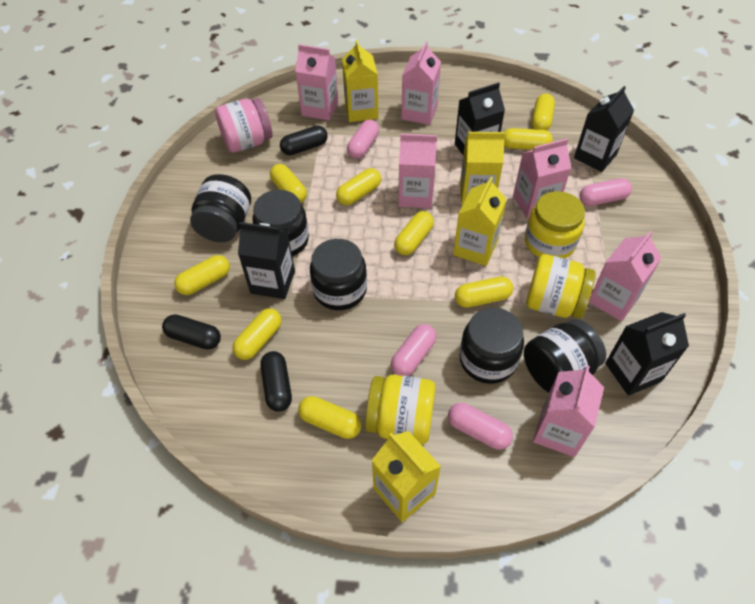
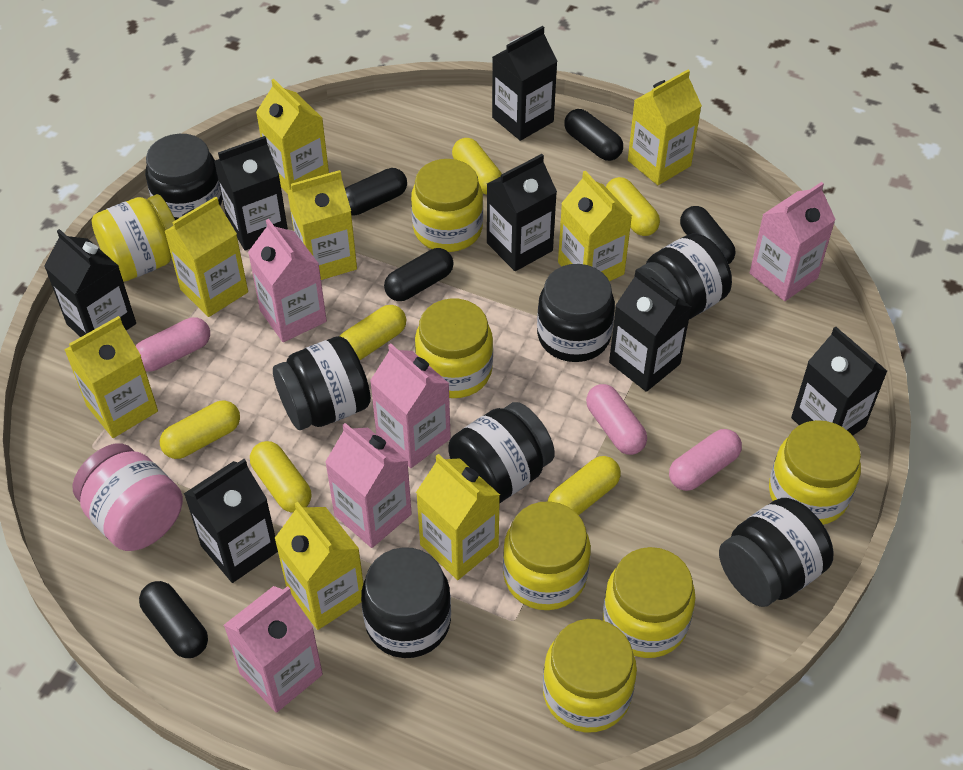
black capsule: 3 -> 5
black carton: 4 -> 7
black jar: 5 -> 7
pink capsule: 4 -> 3
pink carton: 6 -> 5
yellow capsule: 9 -> 6
yellow carton: 4 -> 8
yellow jar: 3 -> 7

